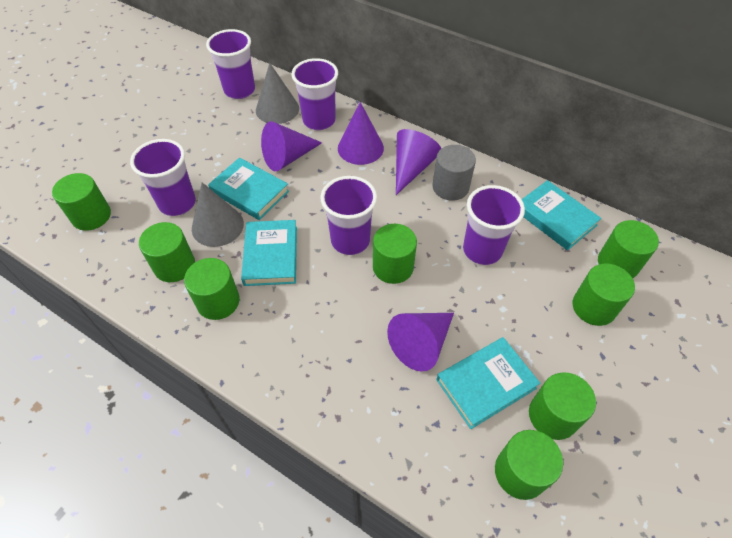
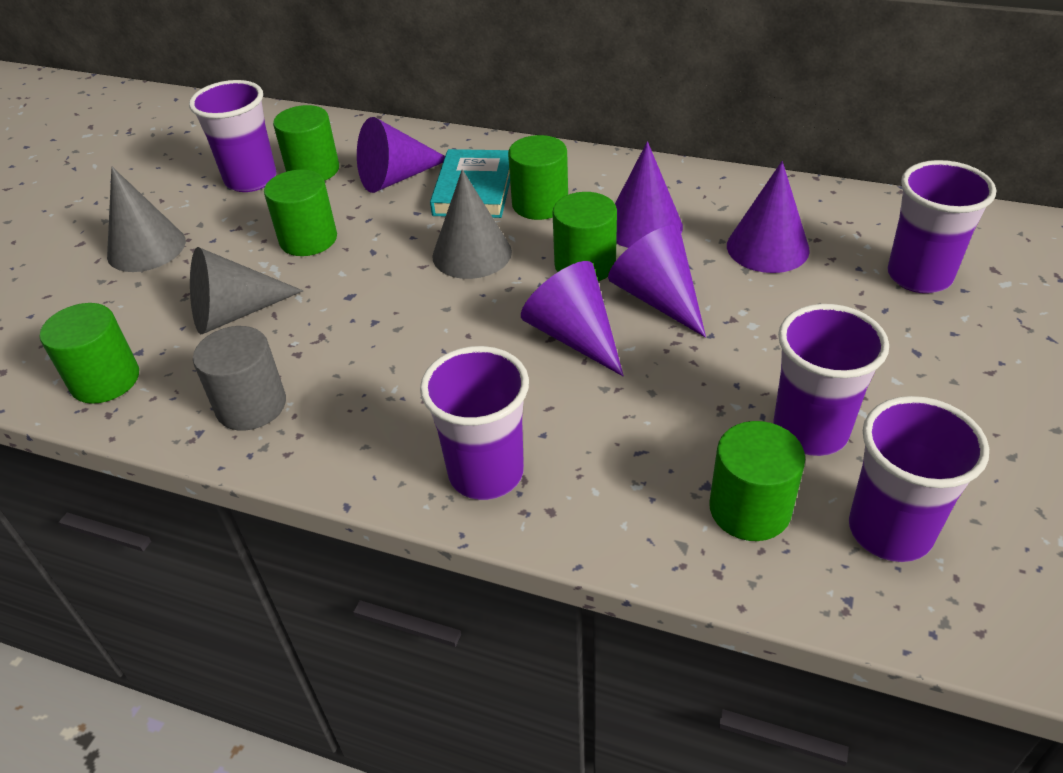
green cylinder: 8 -> 6
grey cone: 2 -> 3
purple cone: 4 -> 5
turquoise book: 4 -> 1

